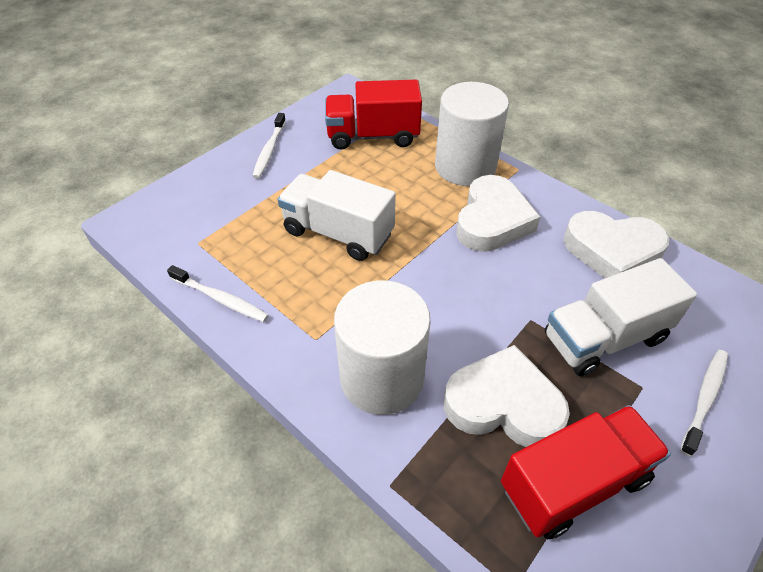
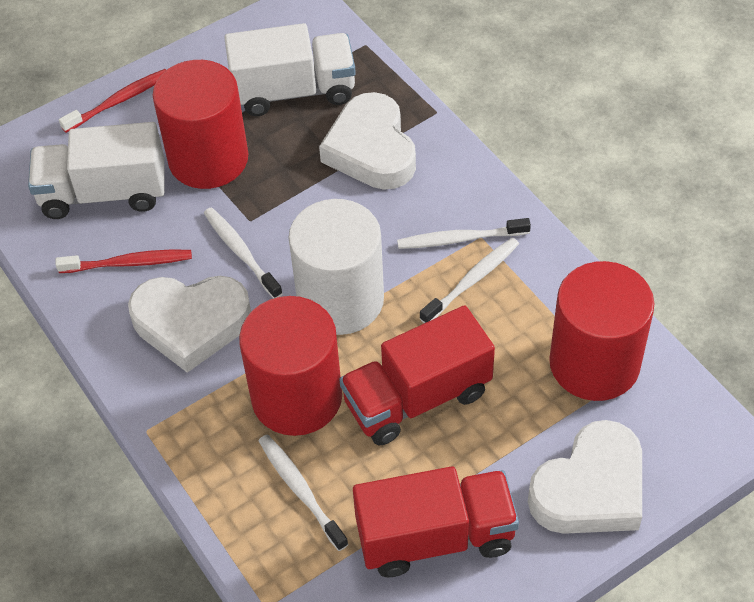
red cylinder: 0 -> 3
red toothbrush: 0 -> 2
white cylinder: 2 -> 1
white toothbrush: 3 -> 4

